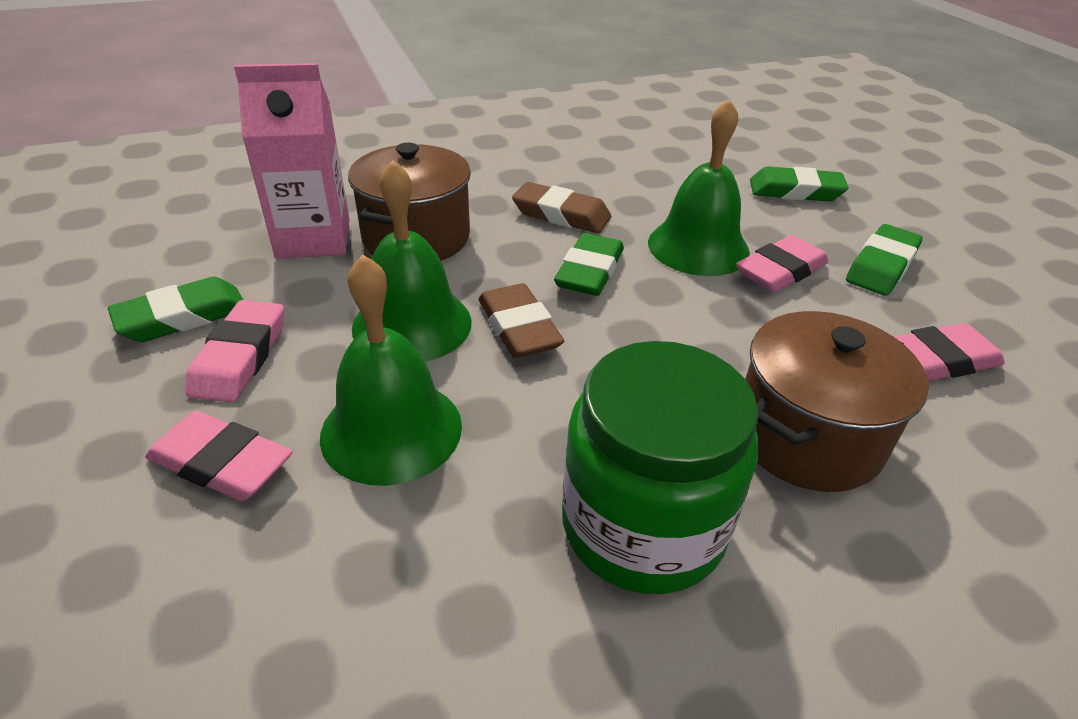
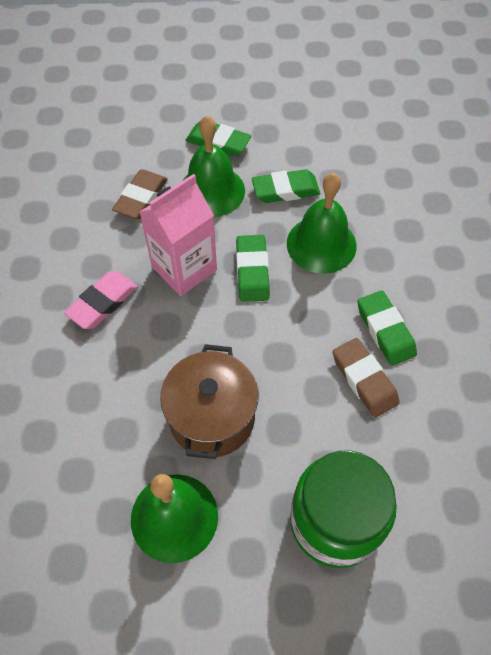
brown pot: 2 -> 1
pink eraser: 4 -> 1

